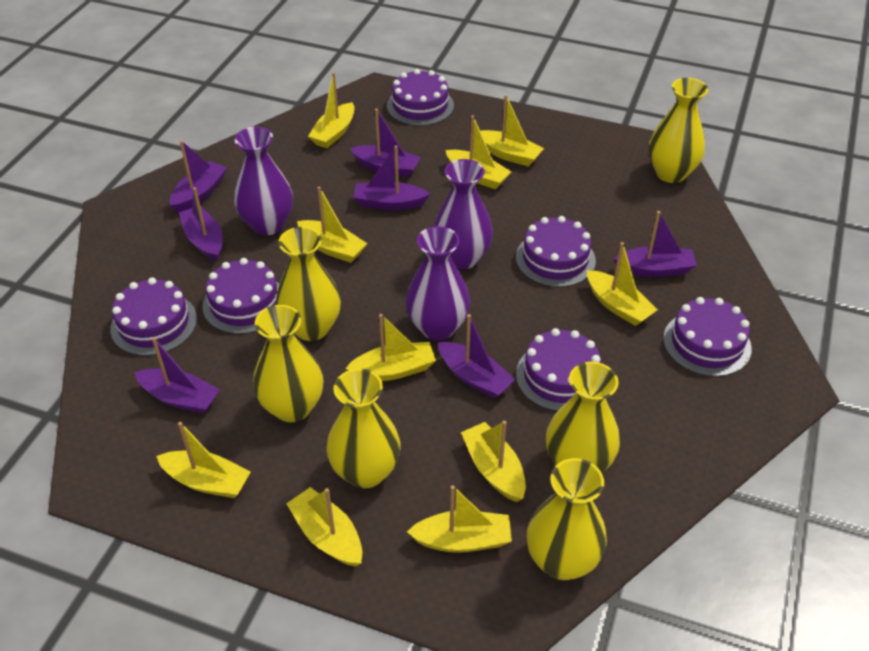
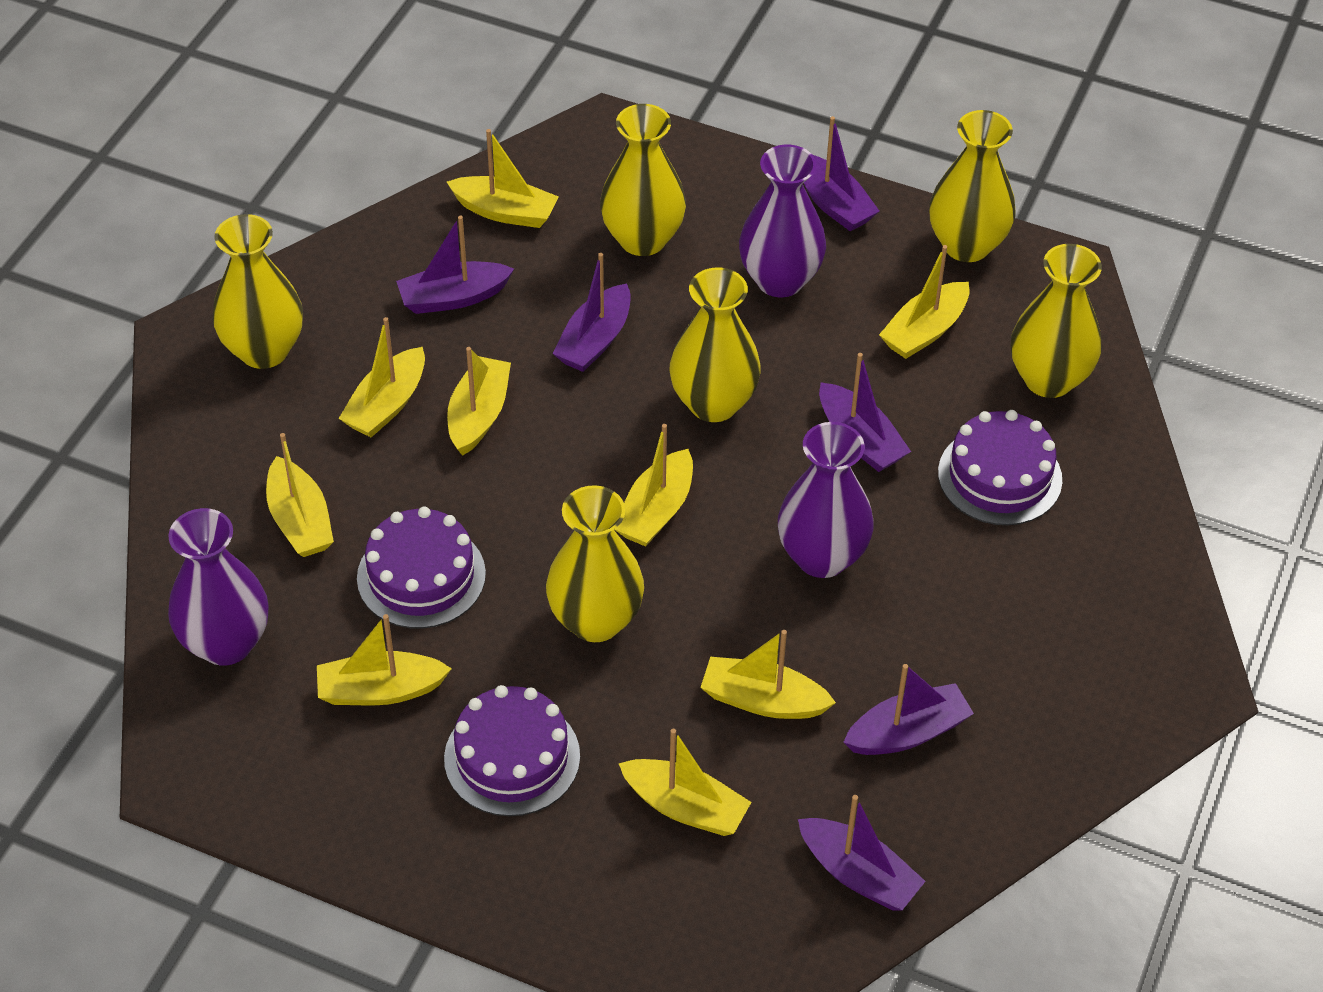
purple boat: 7 -> 6
purple cake: 6 -> 3
yellow boat: 10 -> 9

